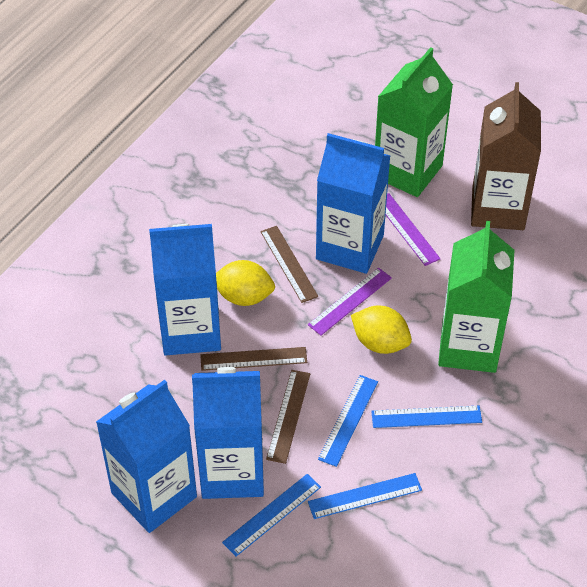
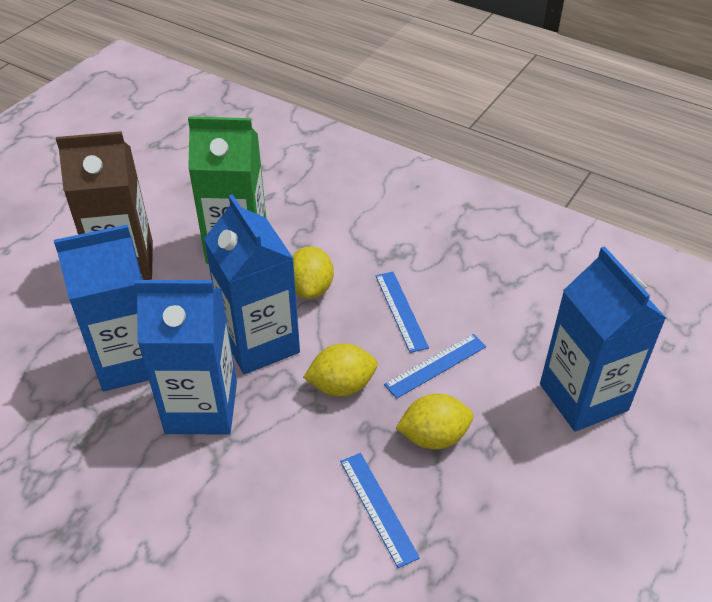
blue ruler: 4 -> 3
brown ruler: 3 -> 0
green carton: 2 -> 1
purple ruler: 2 -> 0
yellow lemon: 2 -> 3

